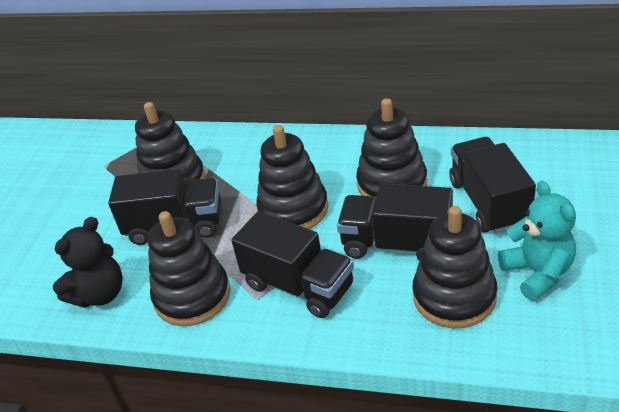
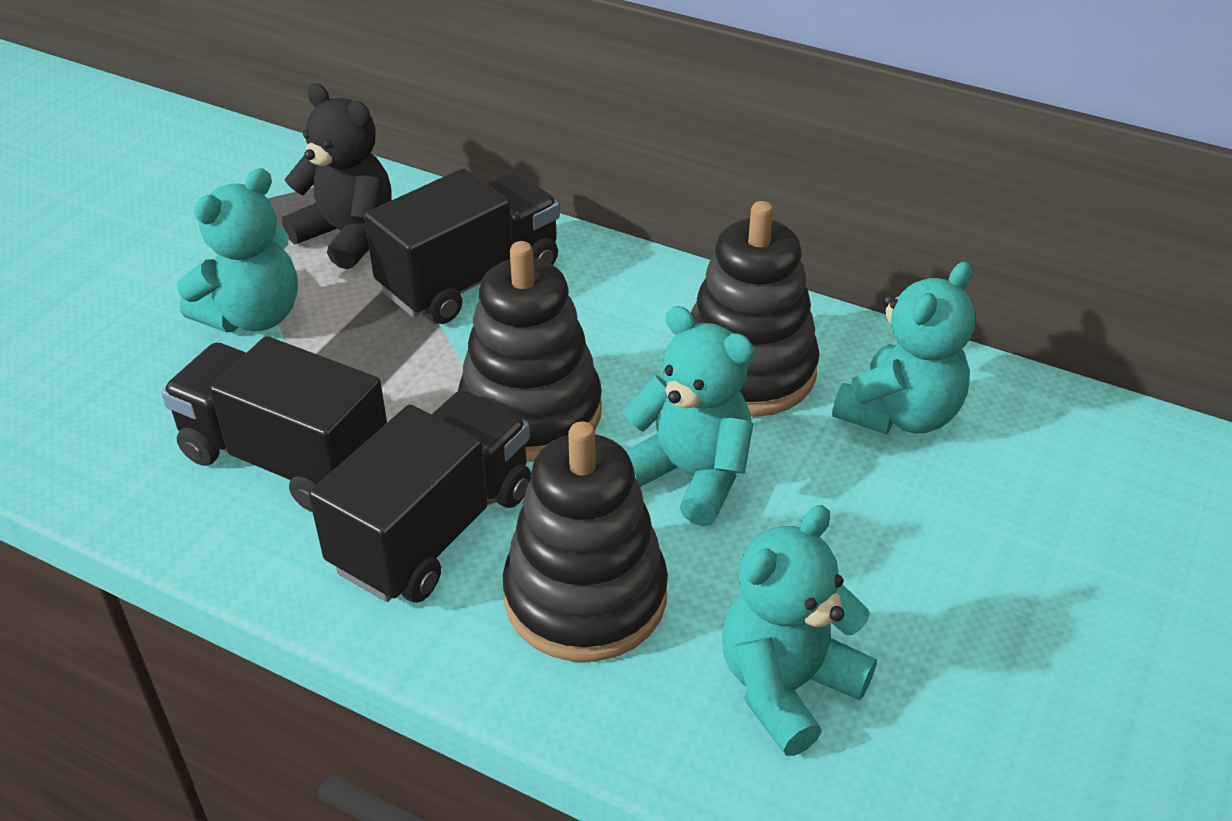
black stacking toy: 5 -> 3
black truck: 4 -> 3
turquoise teddy bear: 1 -> 4

